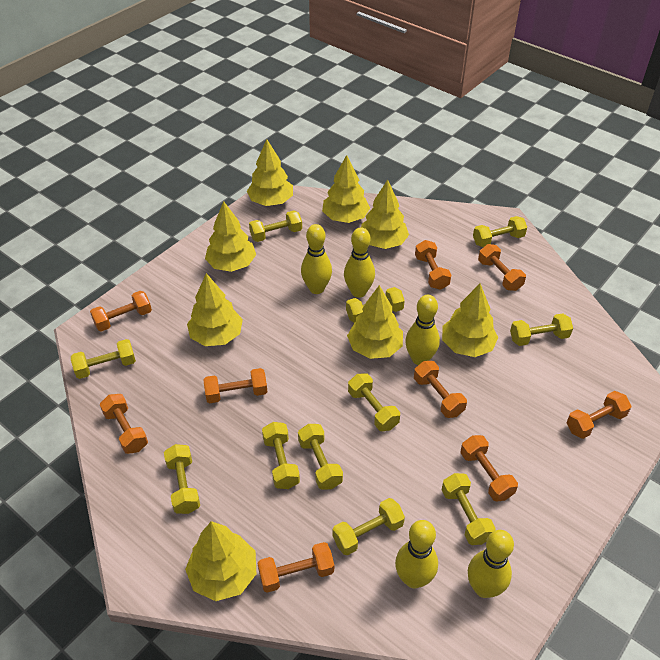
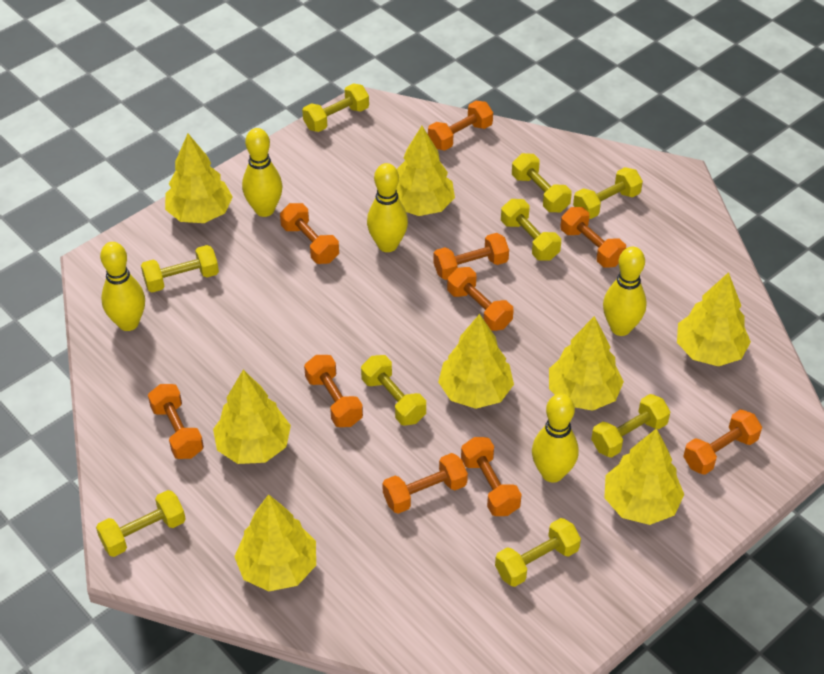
orange dumbbell: 9 -> 10
yellow dumbbell: 11 -> 9

